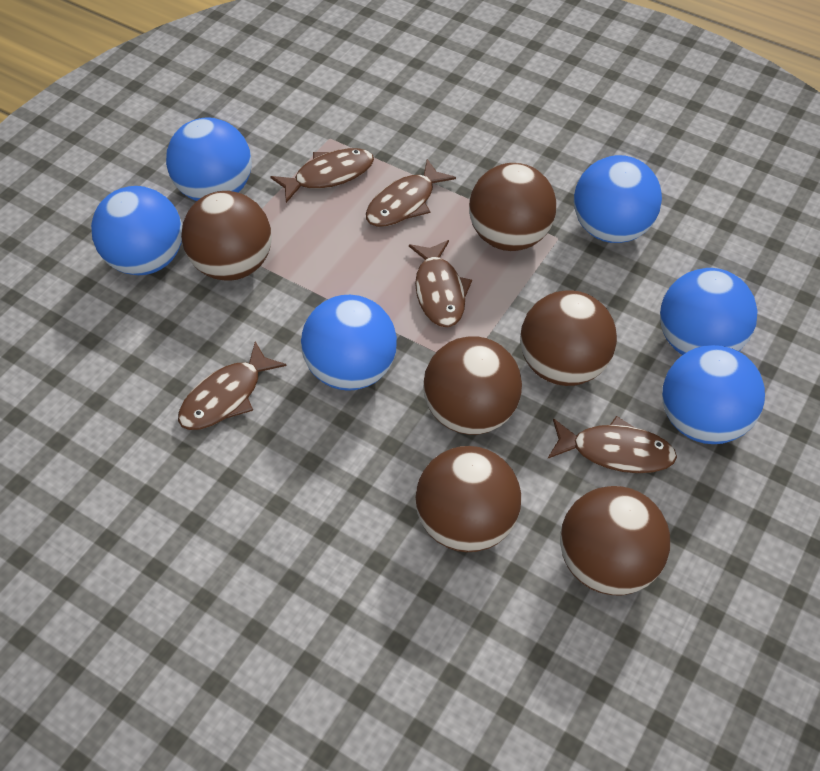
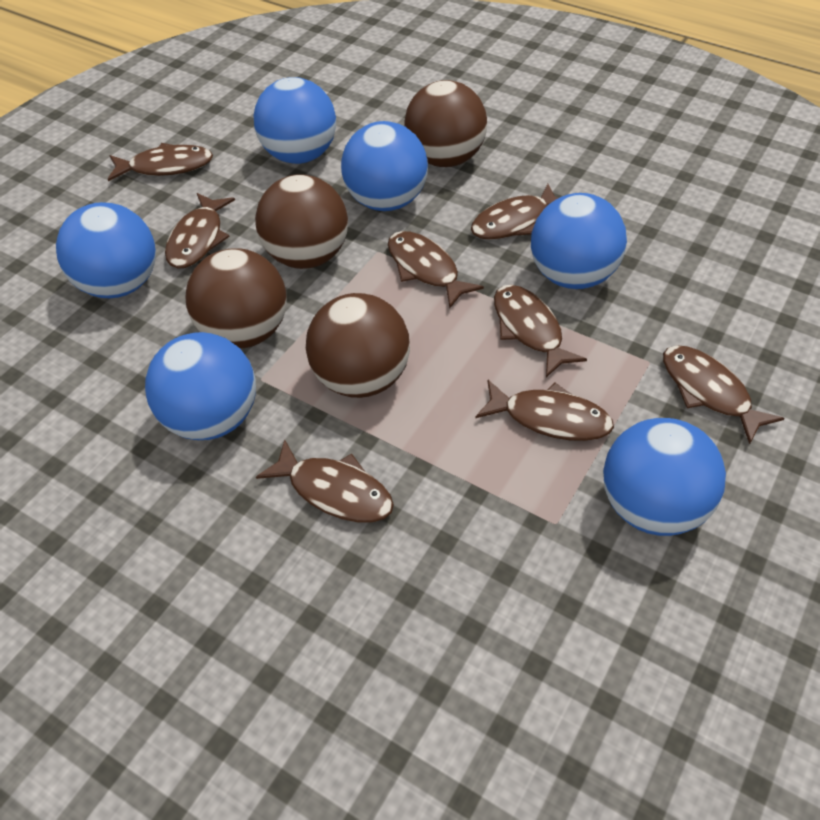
brown ball: 6 -> 4
brown fish: 5 -> 8

